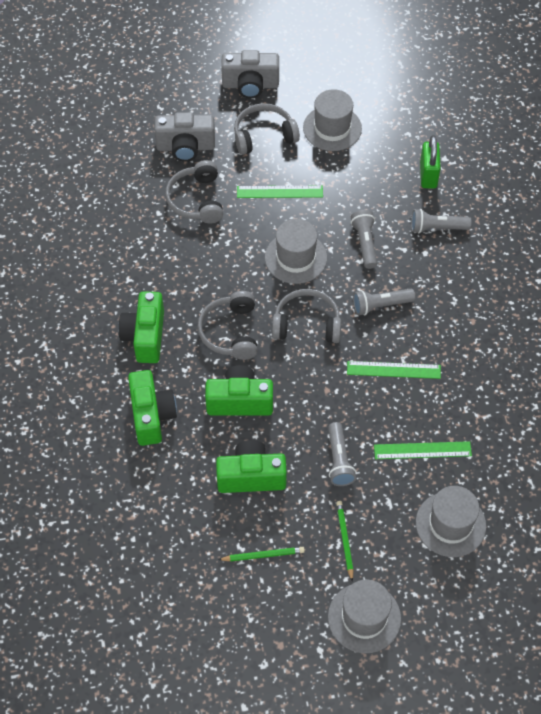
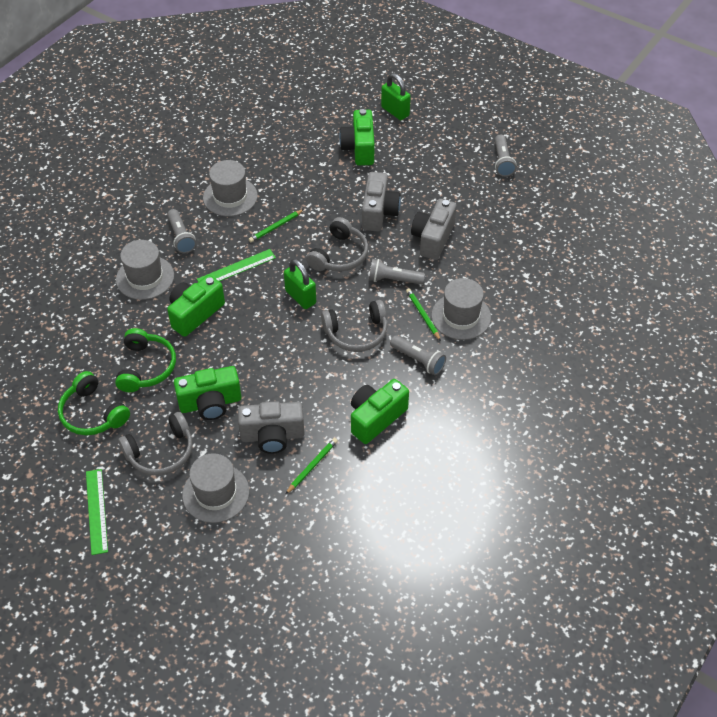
green headphones: 0 -> 2
green padlock: 1 -> 2
green pencil: 2 -> 3
green ruler: 3 -> 2
grey camera: 2 -> 3
grey headphones: 4 -> 3

